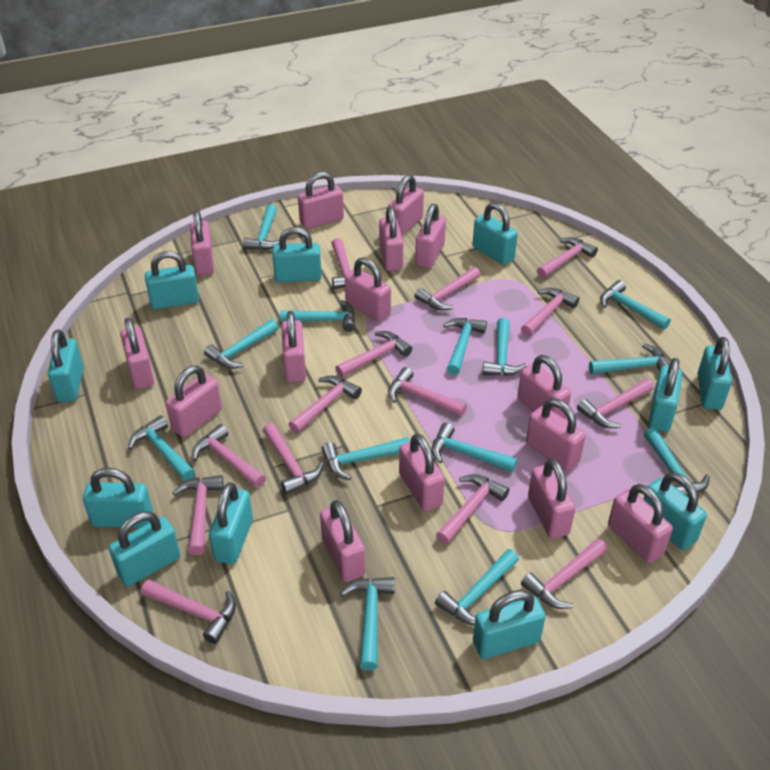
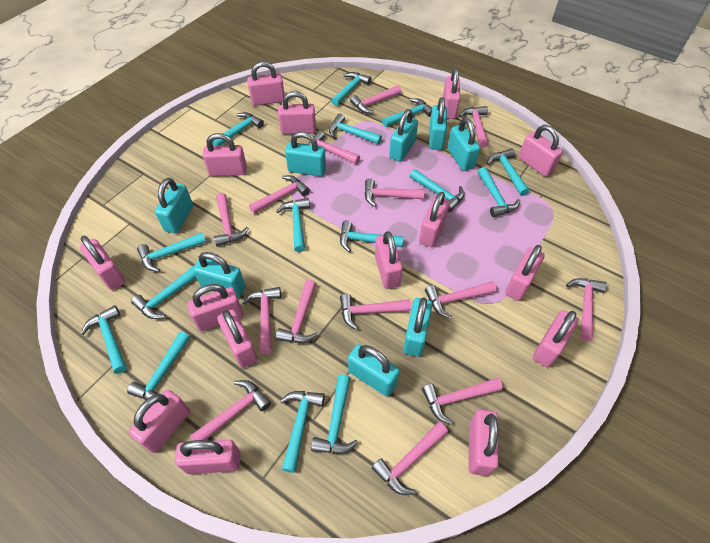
turquoise hammer: 13 -> 15
turquoise padlock: 11 -> 8

